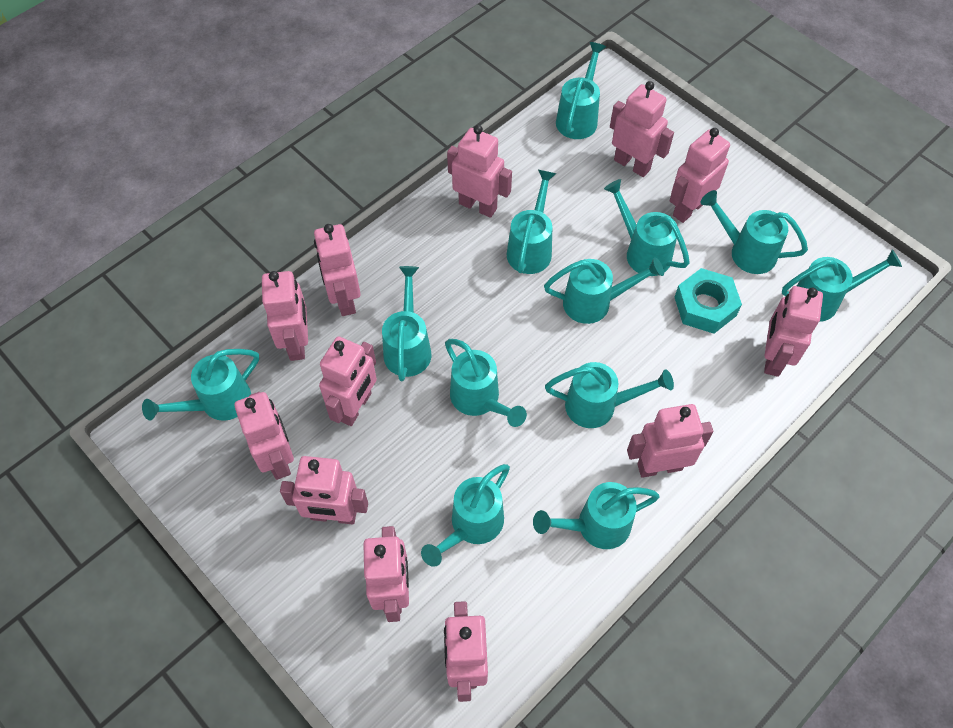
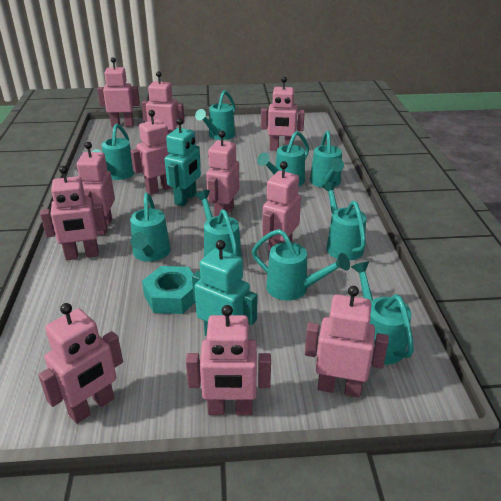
pink robot: 12 -> 11
turquoise robot: 0 -> 2
turquoise watering can: 12 -> 9

